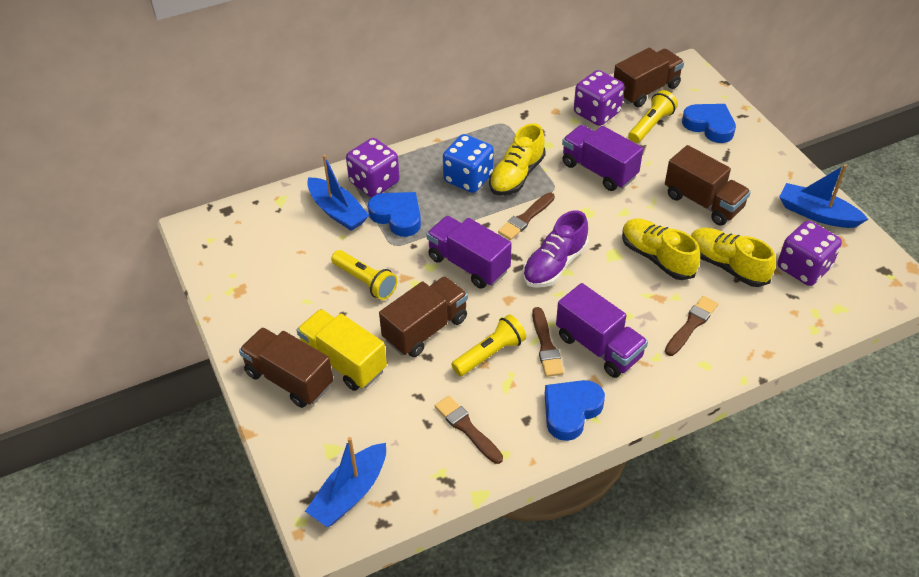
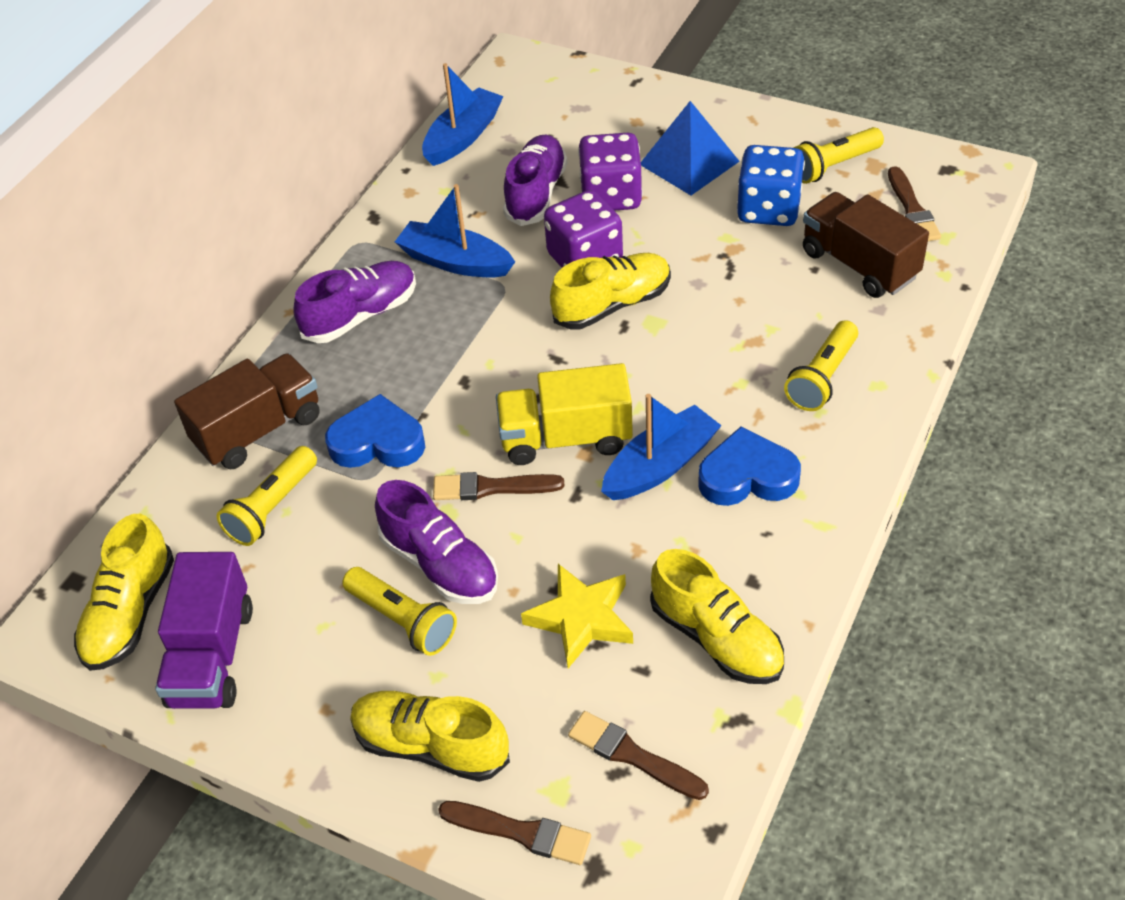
blue heart: 3 -> 2
blue pyramid: 0 -> 1
brown truck: 4 -> 2
purple dice: 3 -> 2
purple shoe: 1 -> 3
purple truck: 3 -> 1
yellow flashlight: 3 -> 4
yellow shoe: 3 -> 4
yellow star: 0 -> 1

